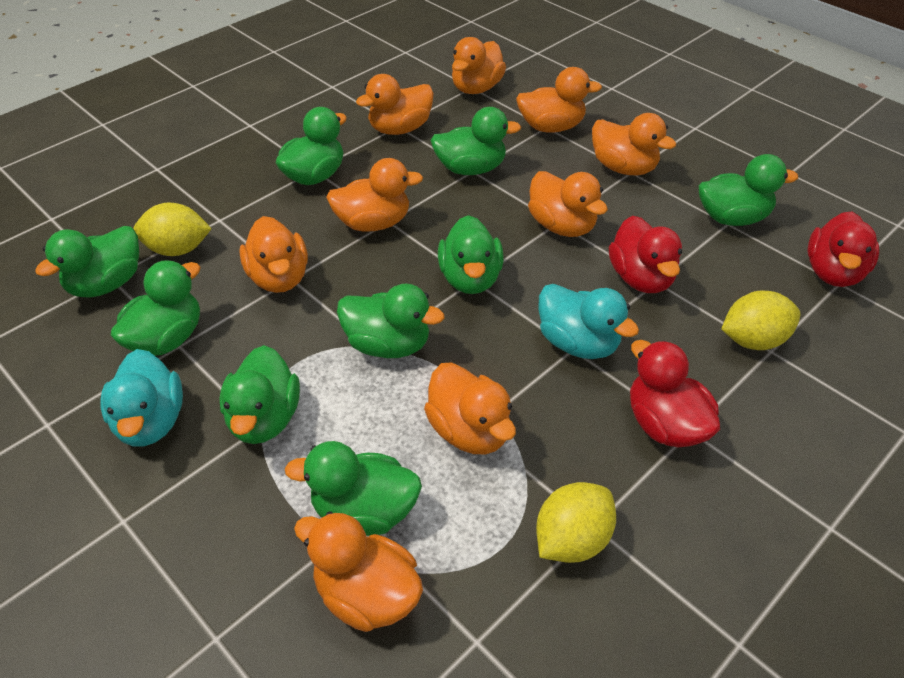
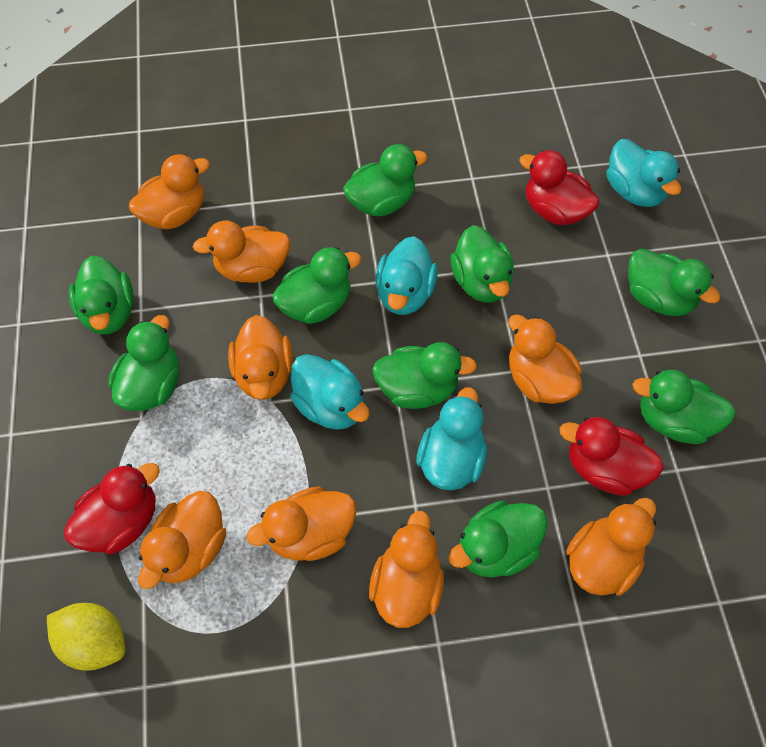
orange duck: 9 -> 8
turquoise duck: 2 -> 4
yellow lemon: 3 -> 1

